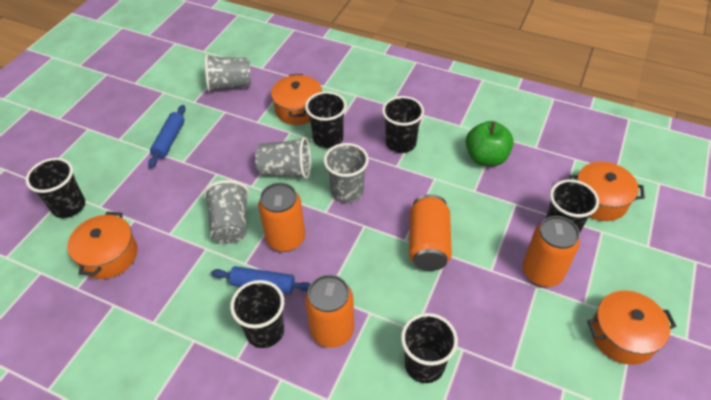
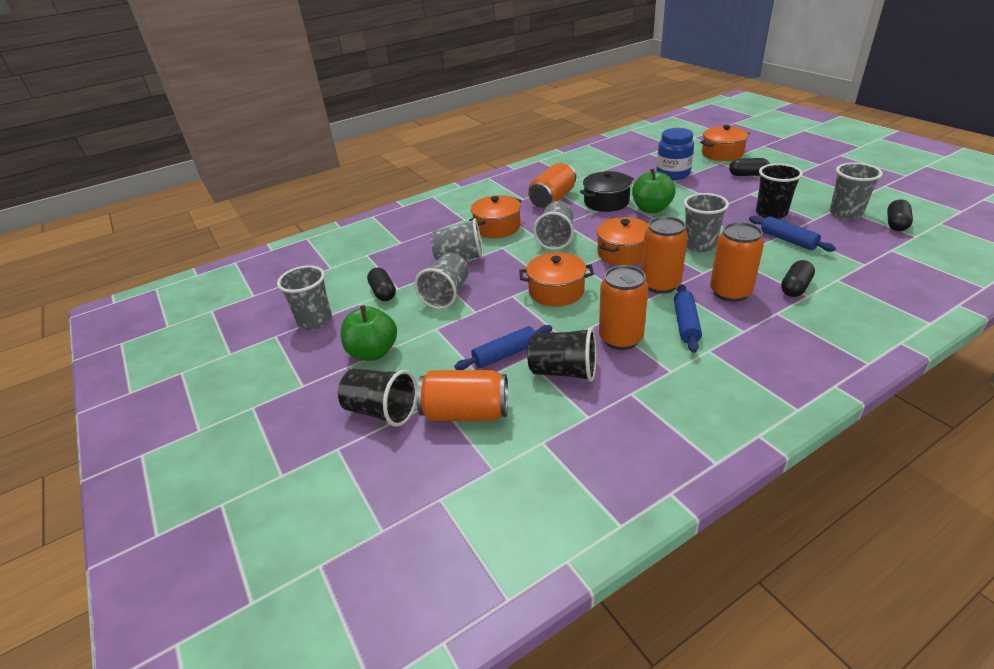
black capsule: 0 -> 4
black cup: 6 -> 3
black pot: 0 -> 1
blue jar: 0 -> 1
blue rolling pin: 2 -> 3
green apple: 1 -> 2
grey cup: 4 -> 6
orange can: 4 -> 5

